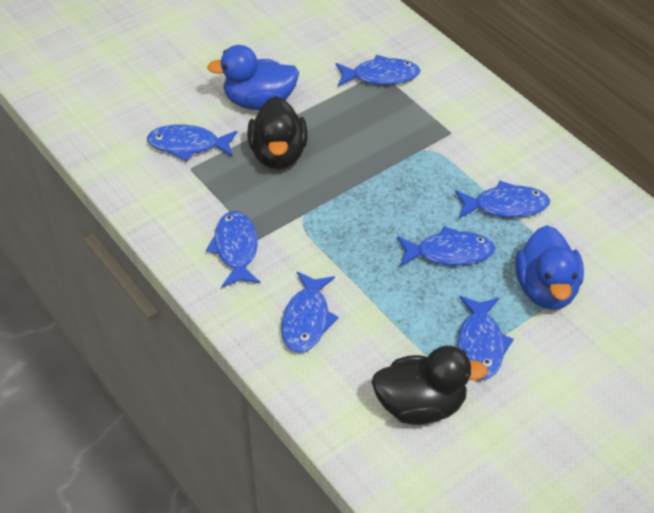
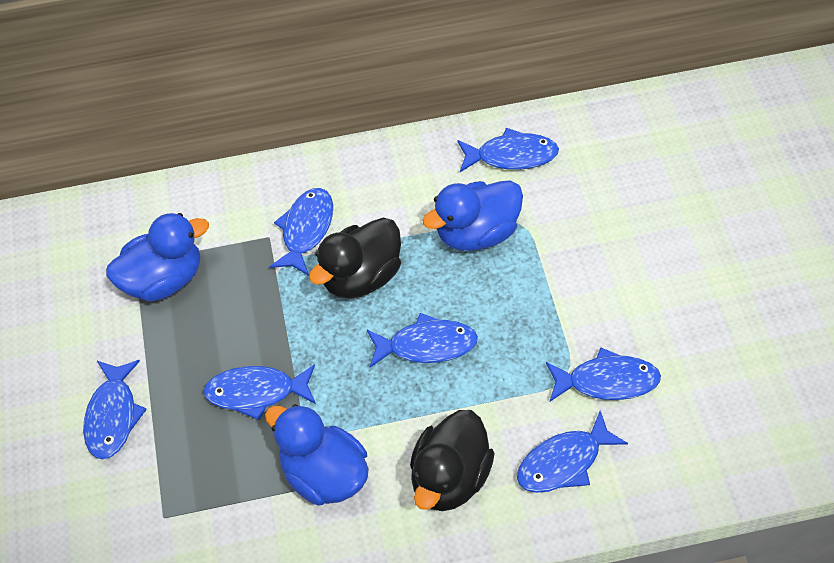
blue duck: 2 -> 3

